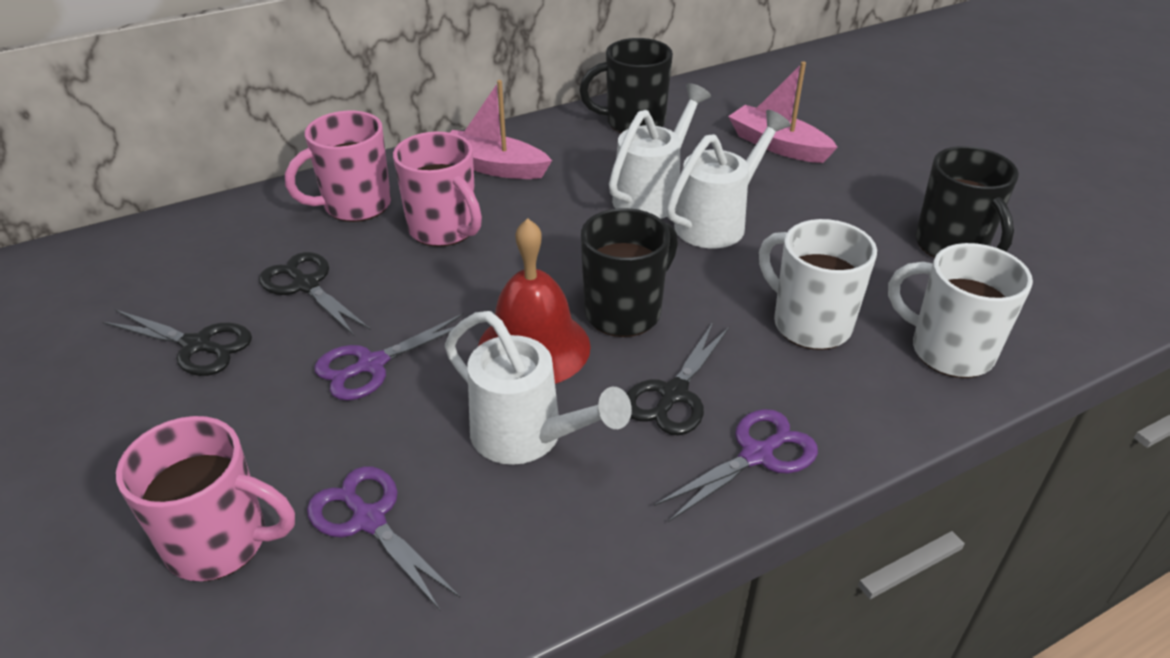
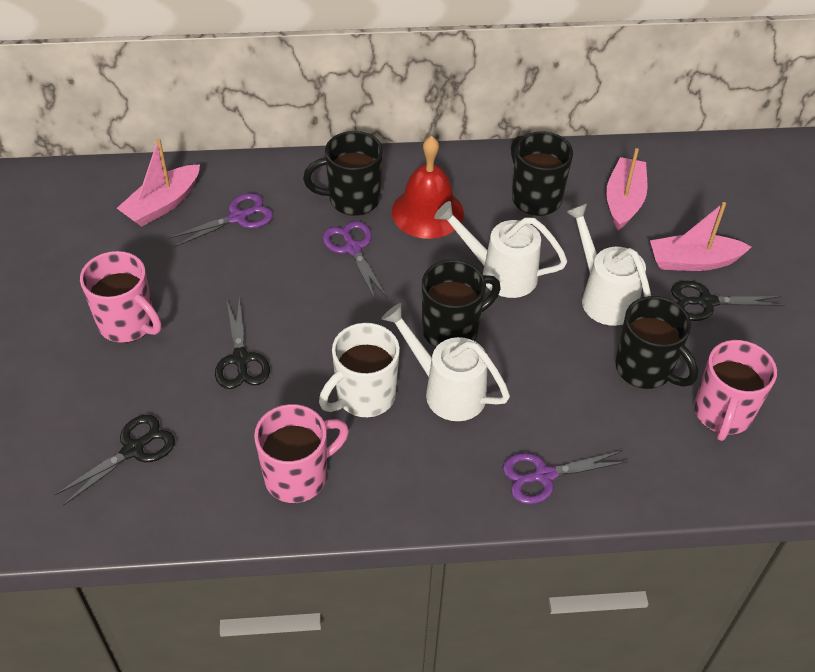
black mug: 3 -> 4
pink boat: 2 -> 3
white mug: 2 -> 1

